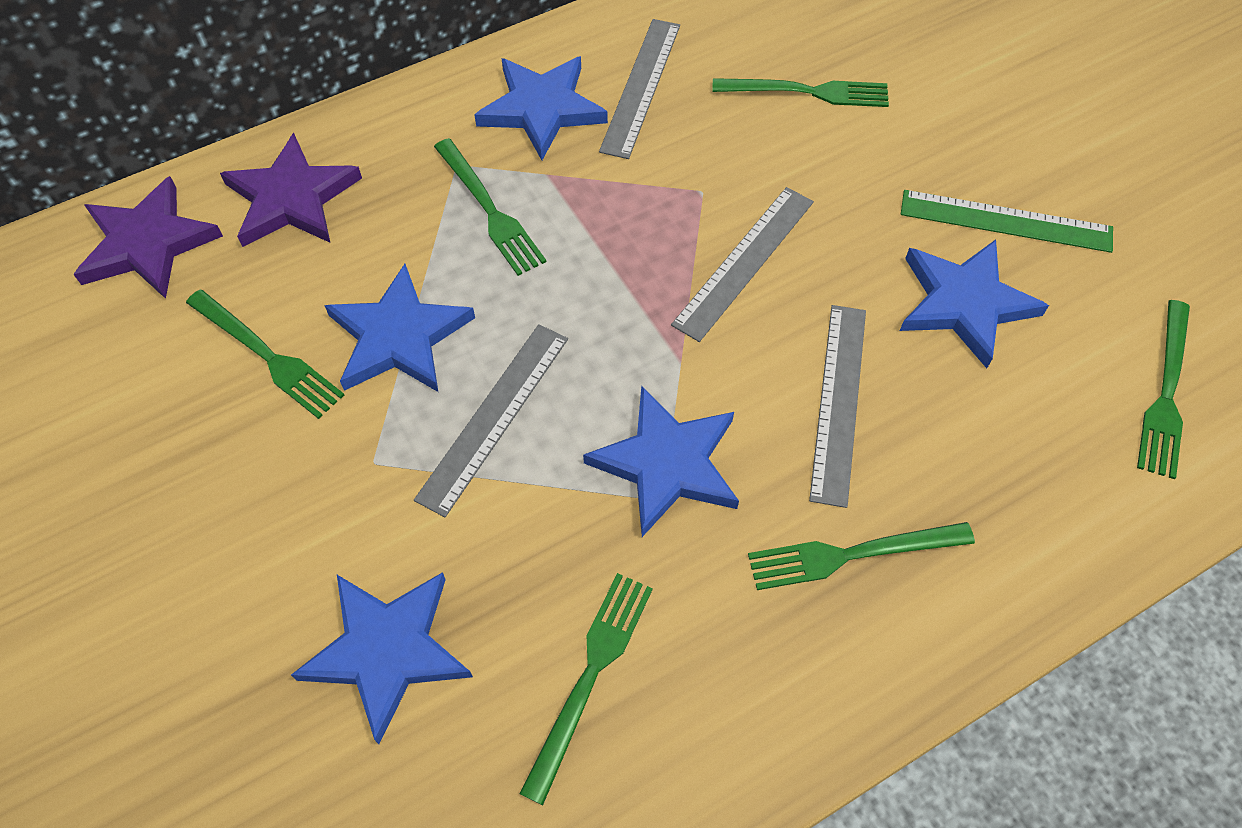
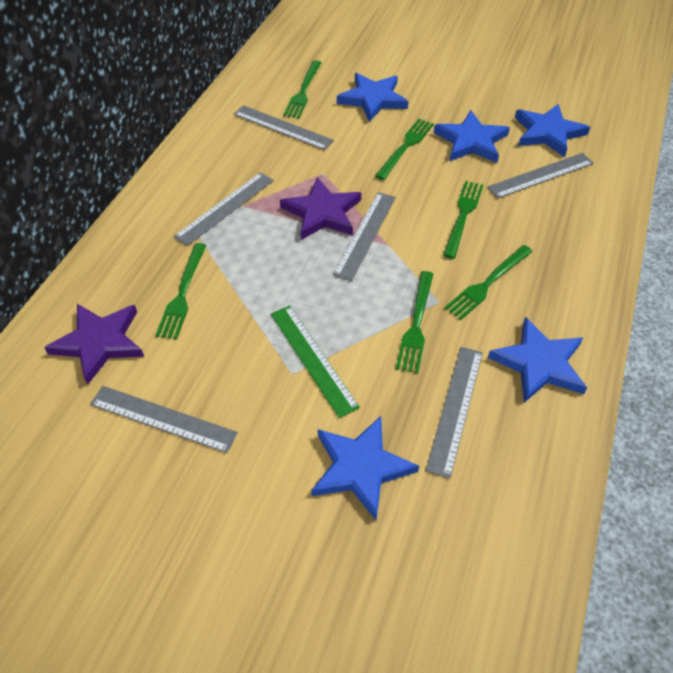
grey ruler: 4 -> 6

